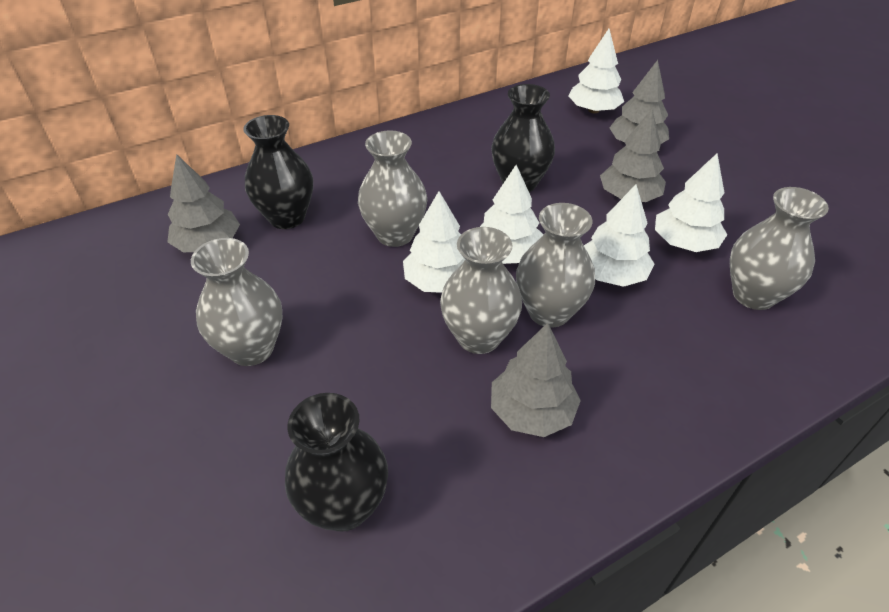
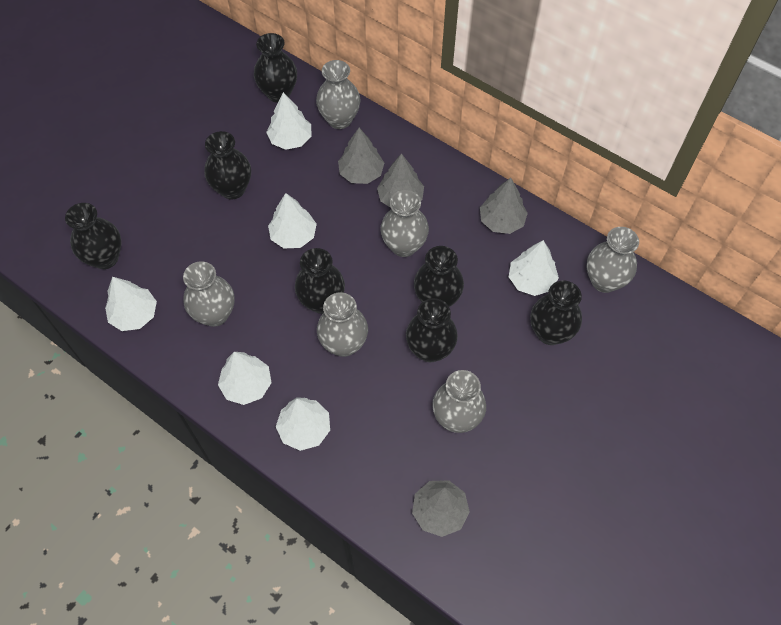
black vase: 3 -> 7
grey vase: 5 -> 6
white tree: 5 -> 6

